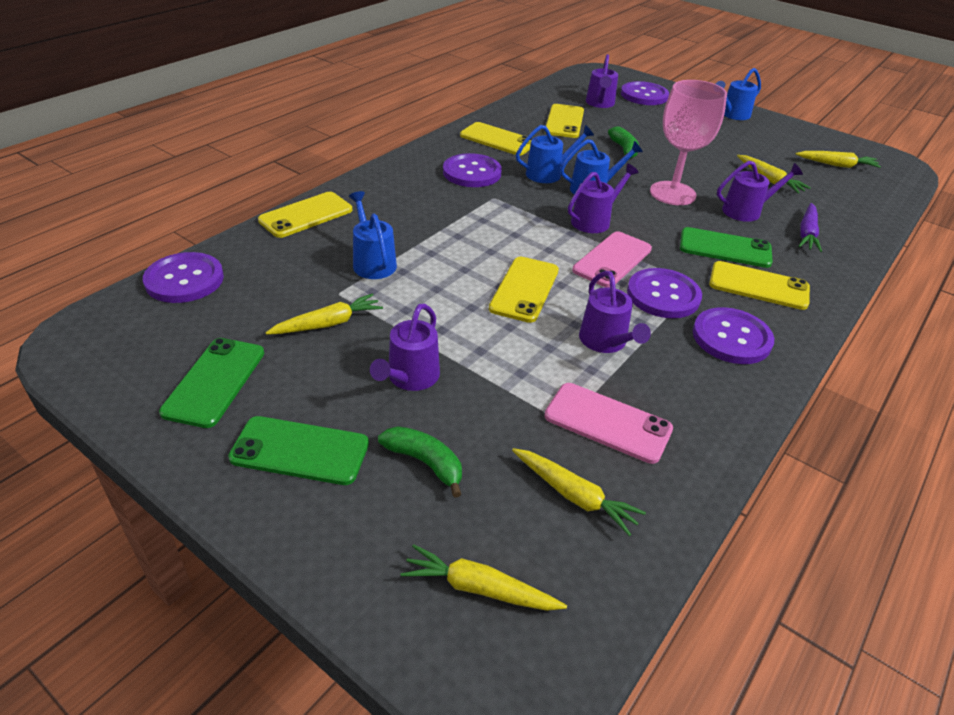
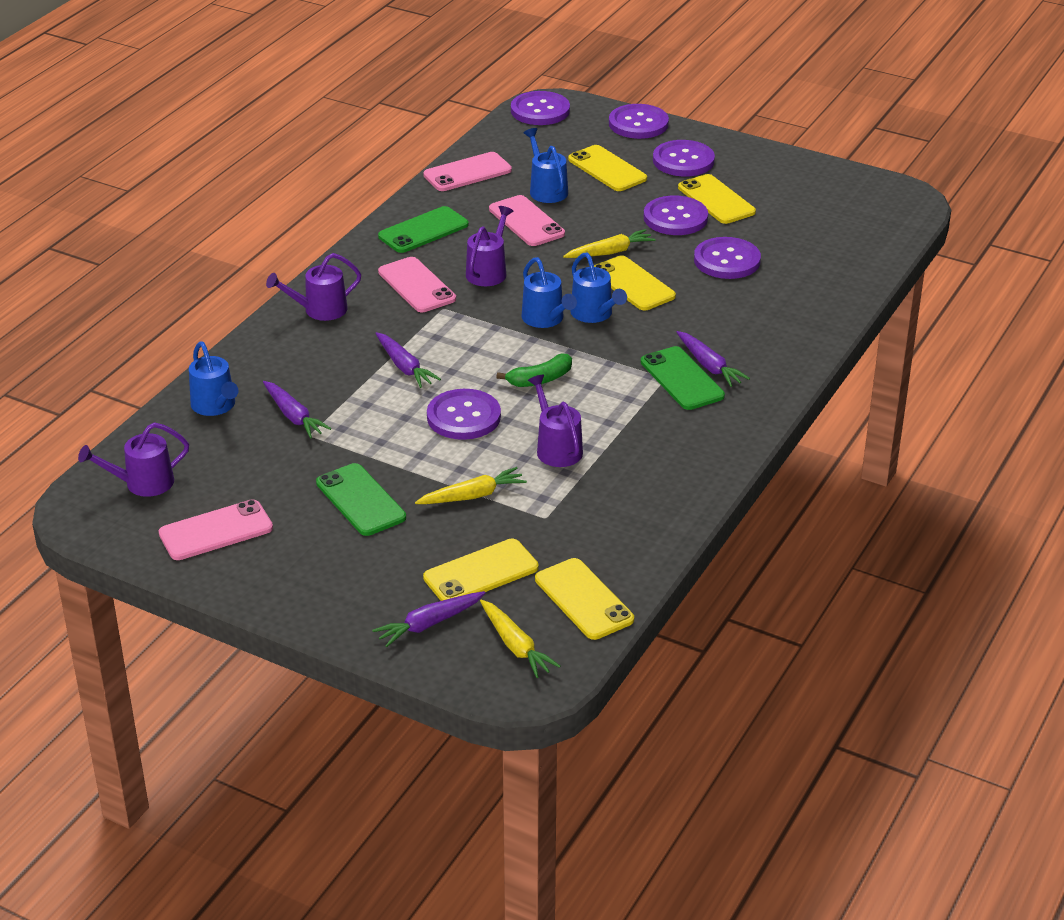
green banana: 2 -> 1
pink goblet: 1 -> 0
pink phone: 2 -> 4
purple button: 5 -> 6
purple carrot: 1 -> 4
purple watering can: 5 -> 4
yellow carrot: 5 -> 3

